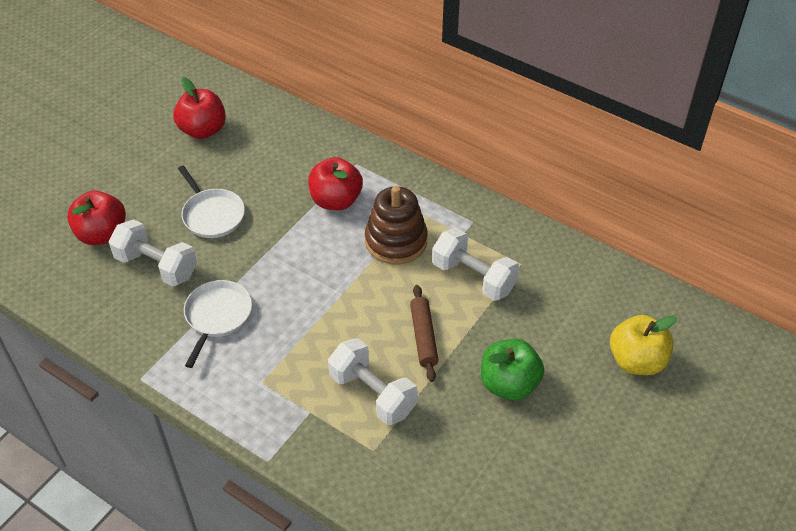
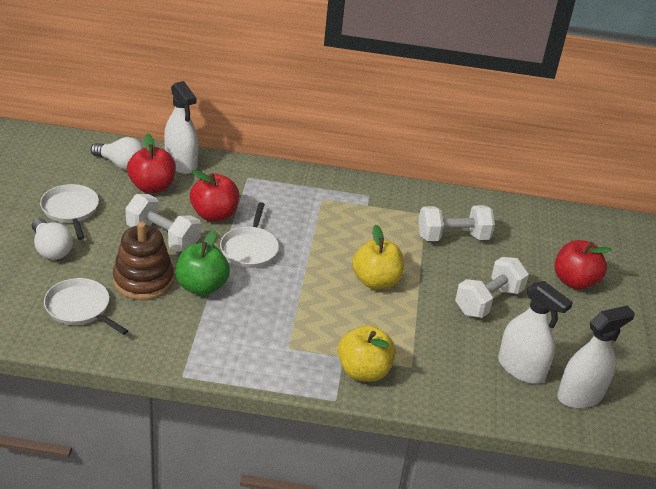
brown rolling pin: 1 -> 0
white light bulb: 0 -> 2
white pan: 2 -> 3
white spray bottle: 0 -> 3
yellow apple: 1 -> 2

